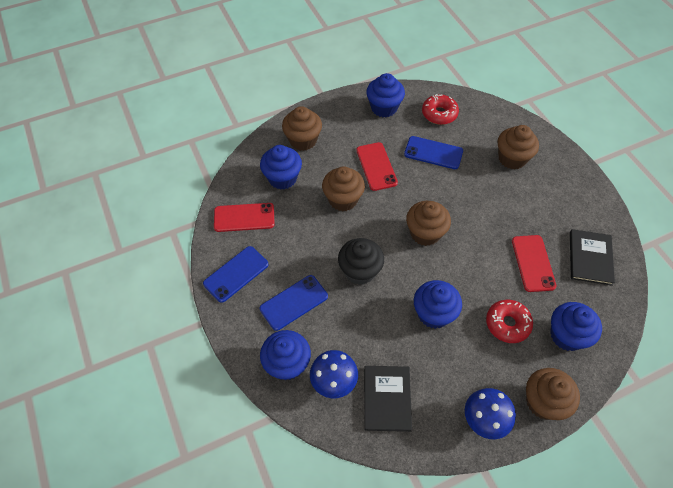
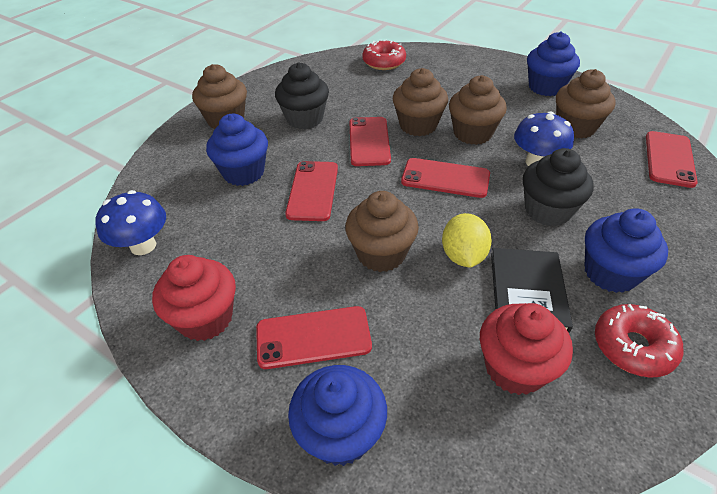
black book: 2 -> 1
black cupcake: 1 -> 2
blue cupcake: 5 -> 4
blue phone: 3 -> 0
red cupcake: 0 -> 2
red phone: 3 -> 5
yellow lemon: 0 -> 1

